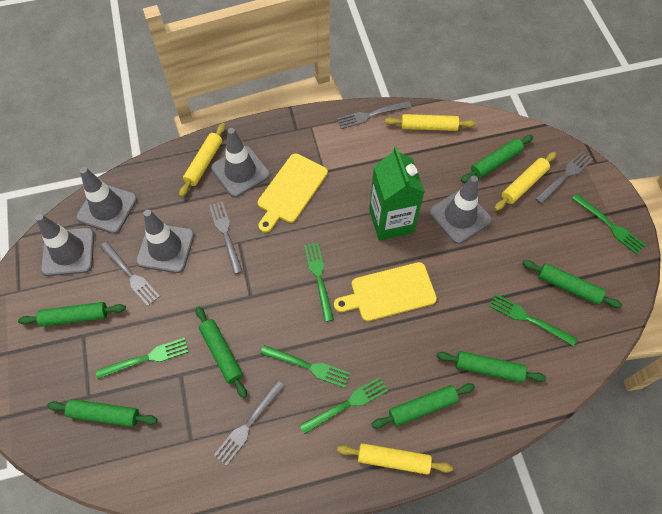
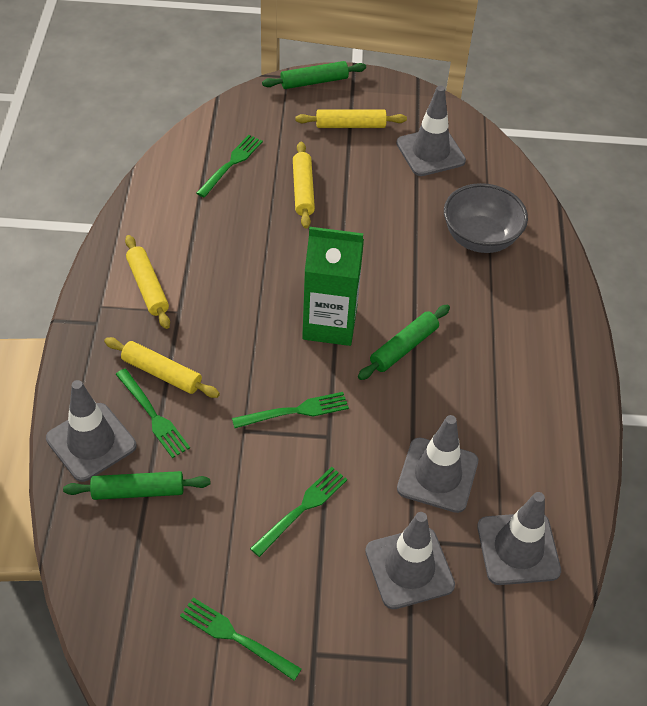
green fork: 6 -> 5
green rolling pin: 7 -> 3
grey bowl: 0 -> 1
grey fork: 5 -> 0
yellow cutting board: 2 -> 0

